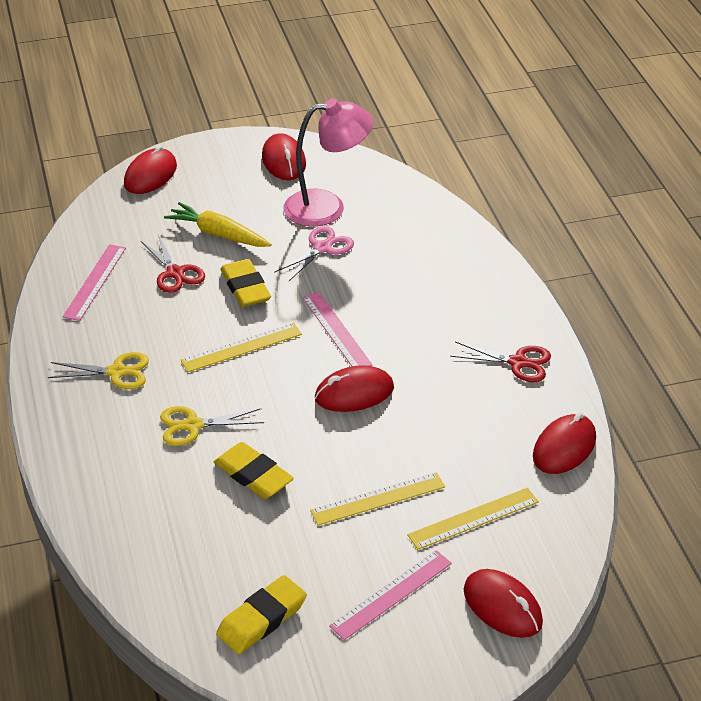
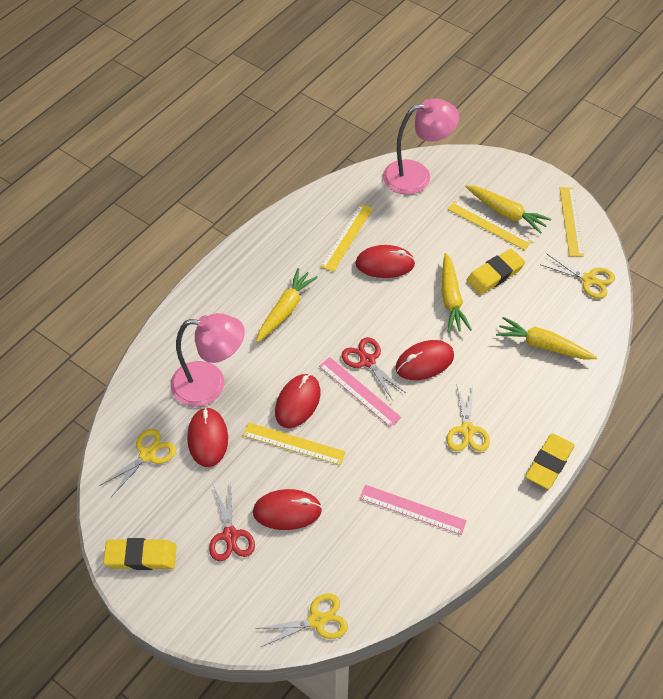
pink lamp: 1 -> 2
pink ruler: 3 -> 2
pink scissors: 1 -> 0
yellow carrot: 1 -> 4
yellow ruler: 3 -> 4
yellow scissors: 2 -> 4

